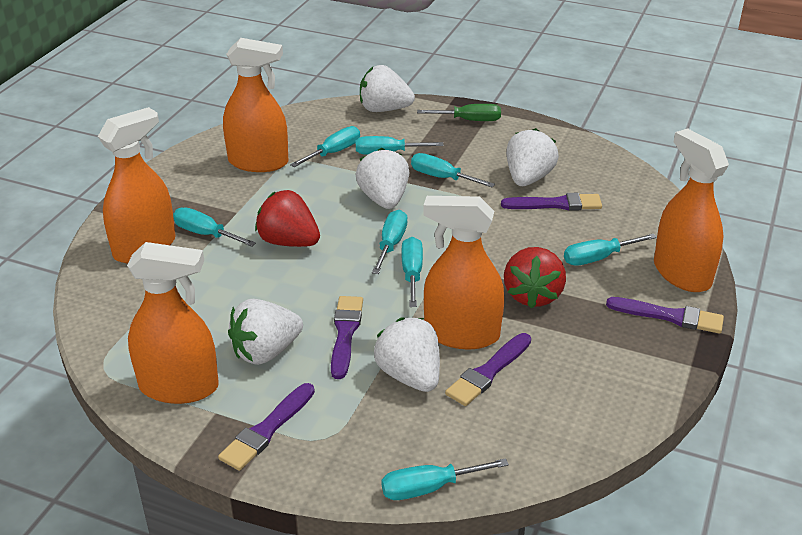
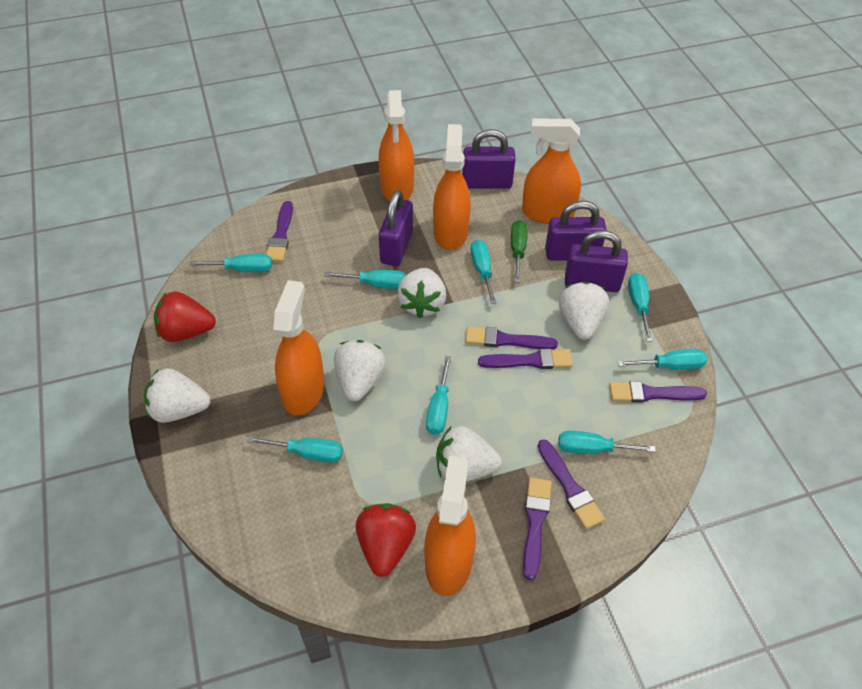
purple brush: 5 -> 6
purple padlock: 0 -> 4

